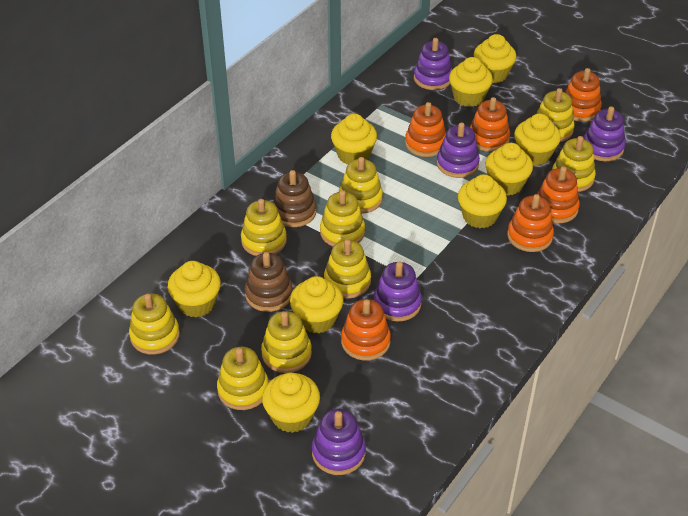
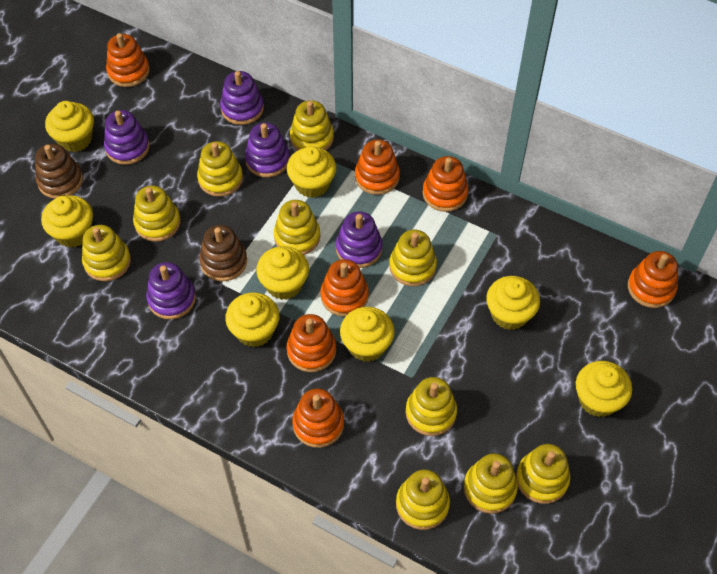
orange stacking toy: 6 -> 7
yellow cupcake: 9 -> 8
yellow stacking toy: 9 -> 10

